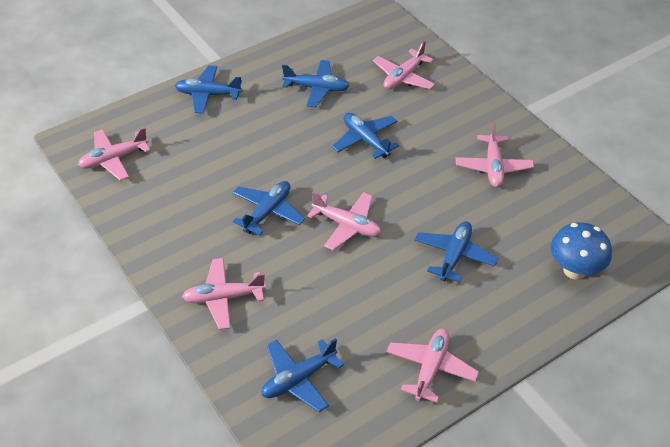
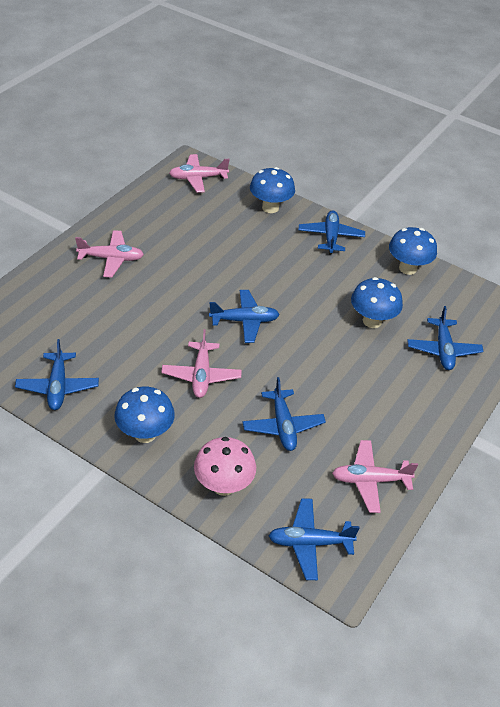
blue mushroom: 1 -> 4
pink mushroom: 0 -> 1
pink plane: 6 -> 4

